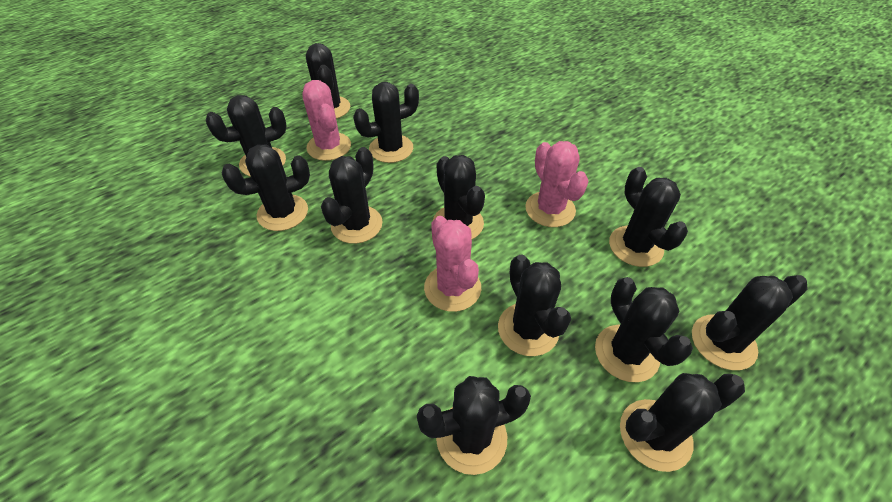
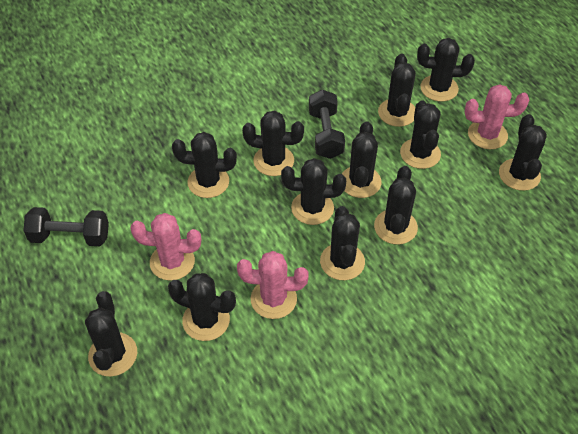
black dumbbell: 0 -> 2

